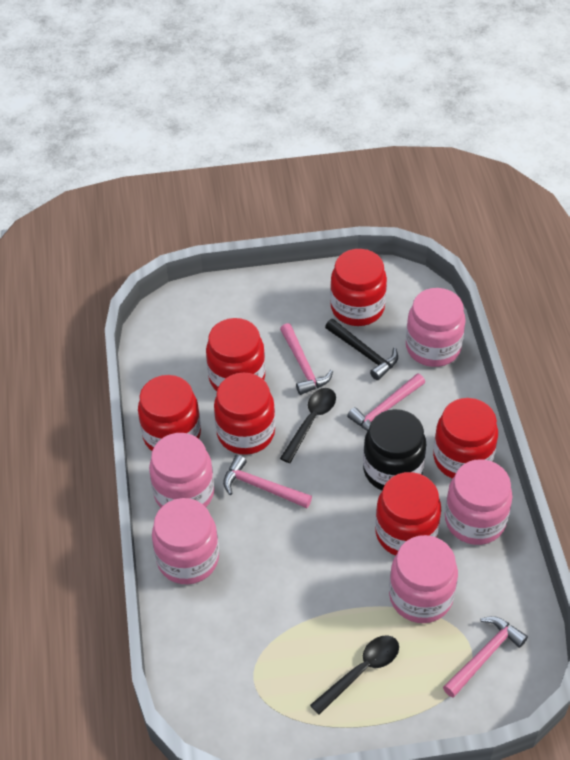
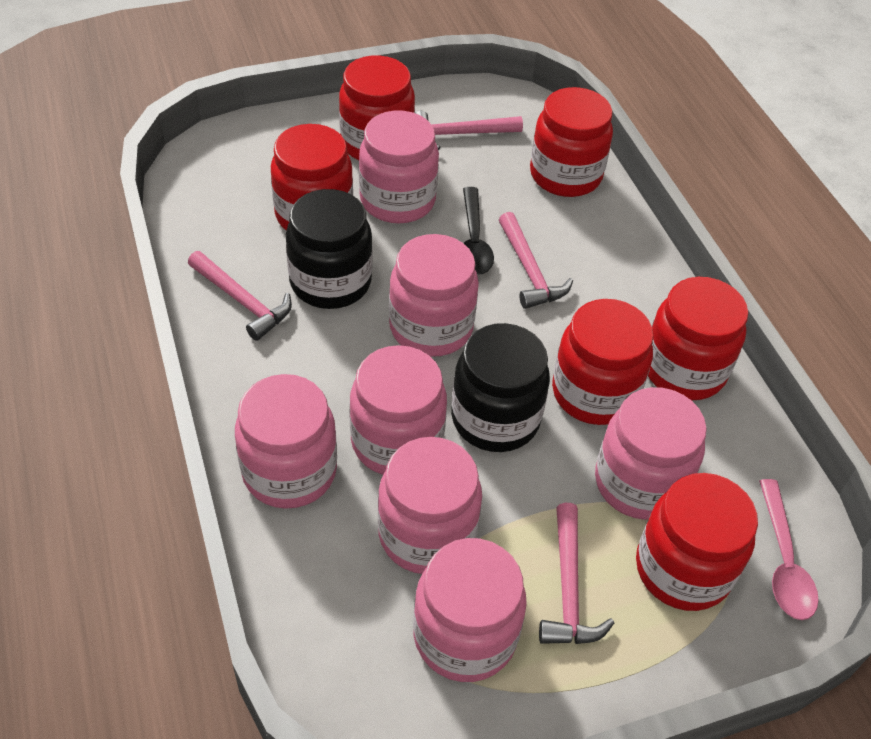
black hammer: 1 -> 0
black jar: 1 -> 2
black spoon: 2 -> 1
pink jar: 5 -> 7
pink spoon: 0 -> 1

